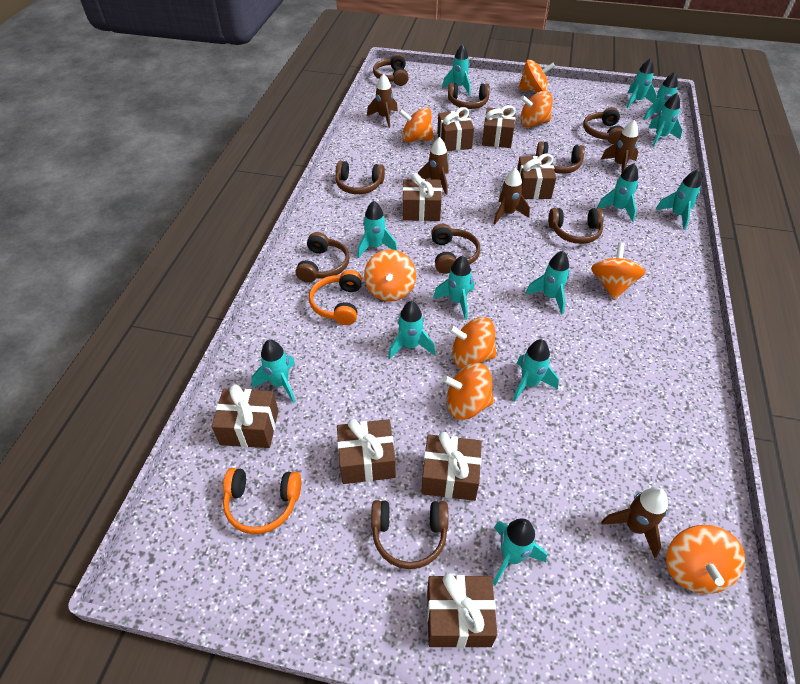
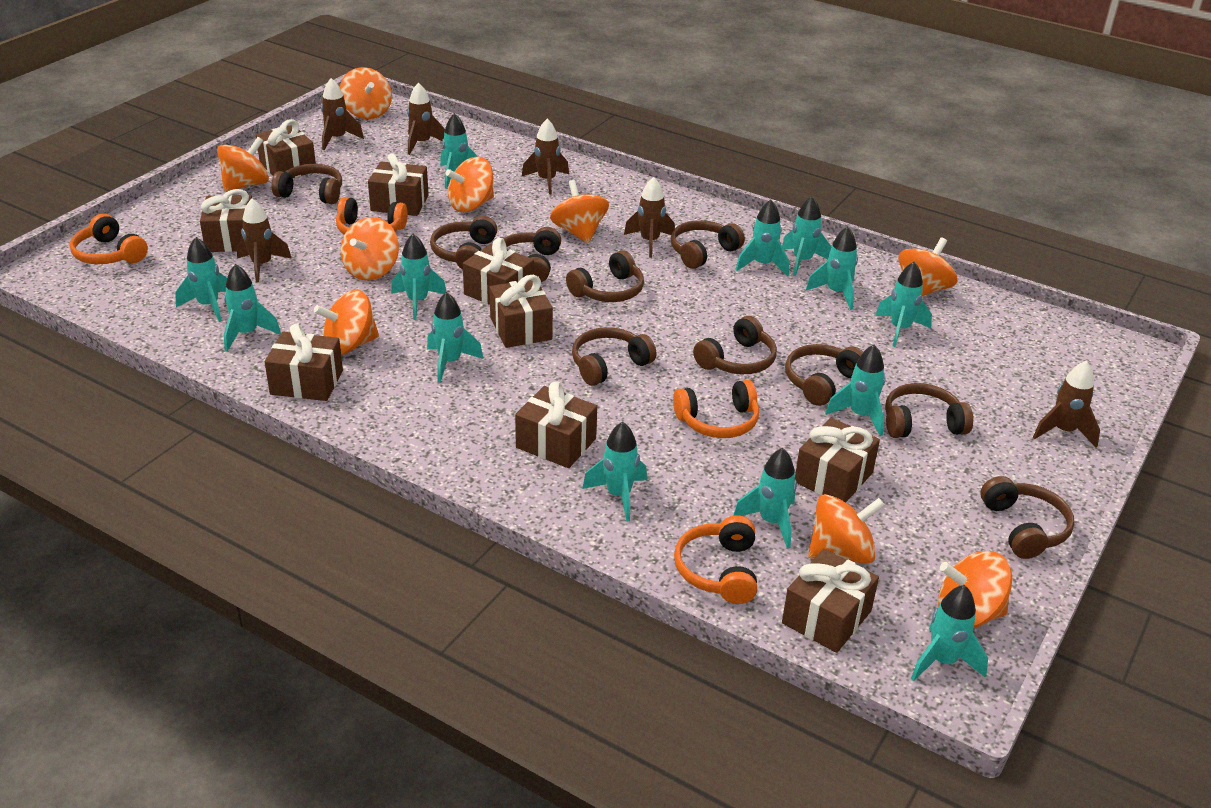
brown gift: 8 -> 9
brown headphones: 9 -> 10
brown rocket: 5 -> 6
orange headphones: 2 -> 4
orange spinning top: 8 -> 9

